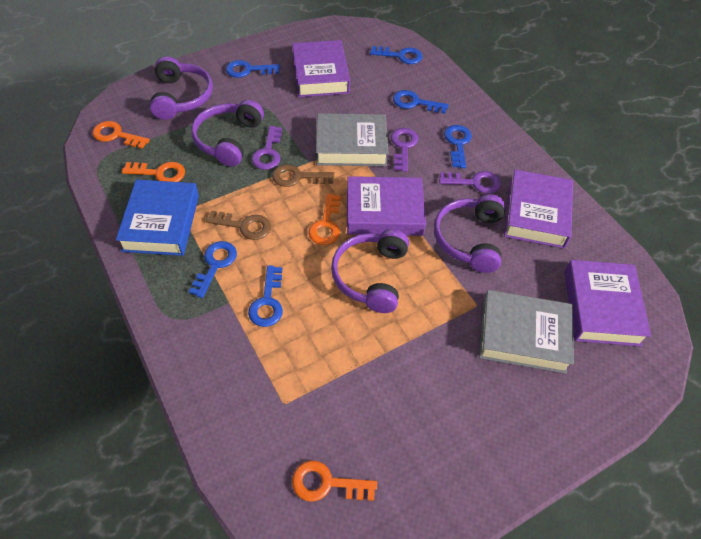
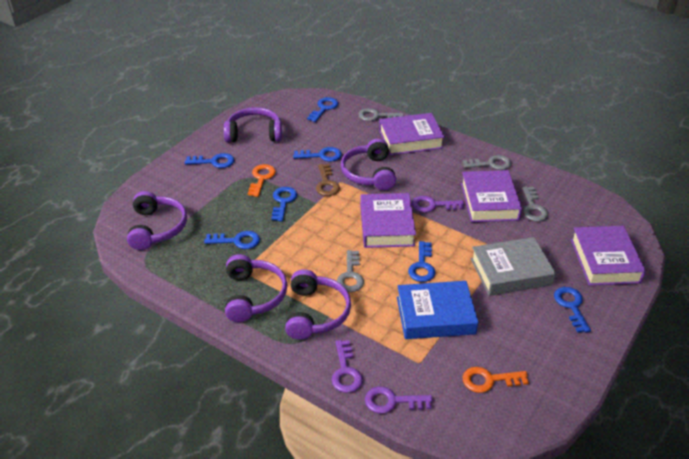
blue key: 6 -> 7
brown key: 2 -> 1
grey book: 2 -> 1
grey key: 0 -> 4
orange key: 4 -> 2
purple headphones: 4 -> 5

